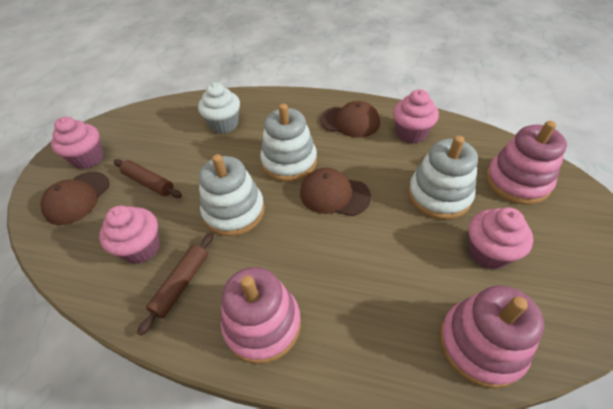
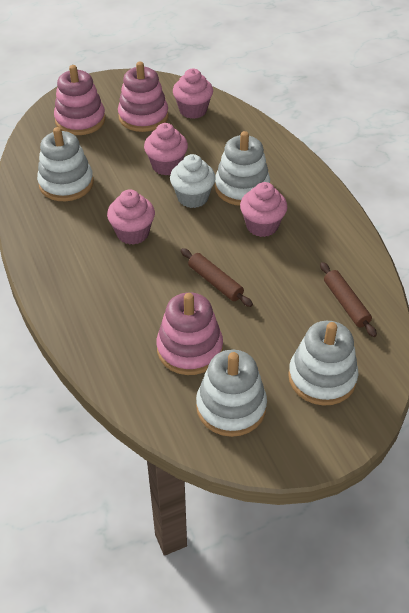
brown cap: 3 -> 0
white stacking toy: 3 -> 4

